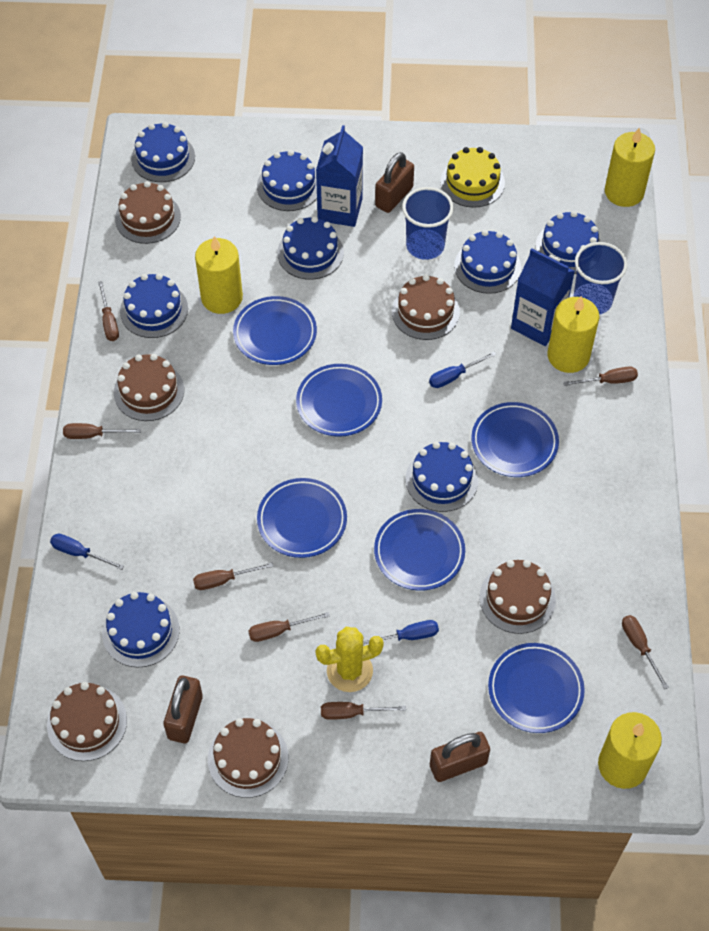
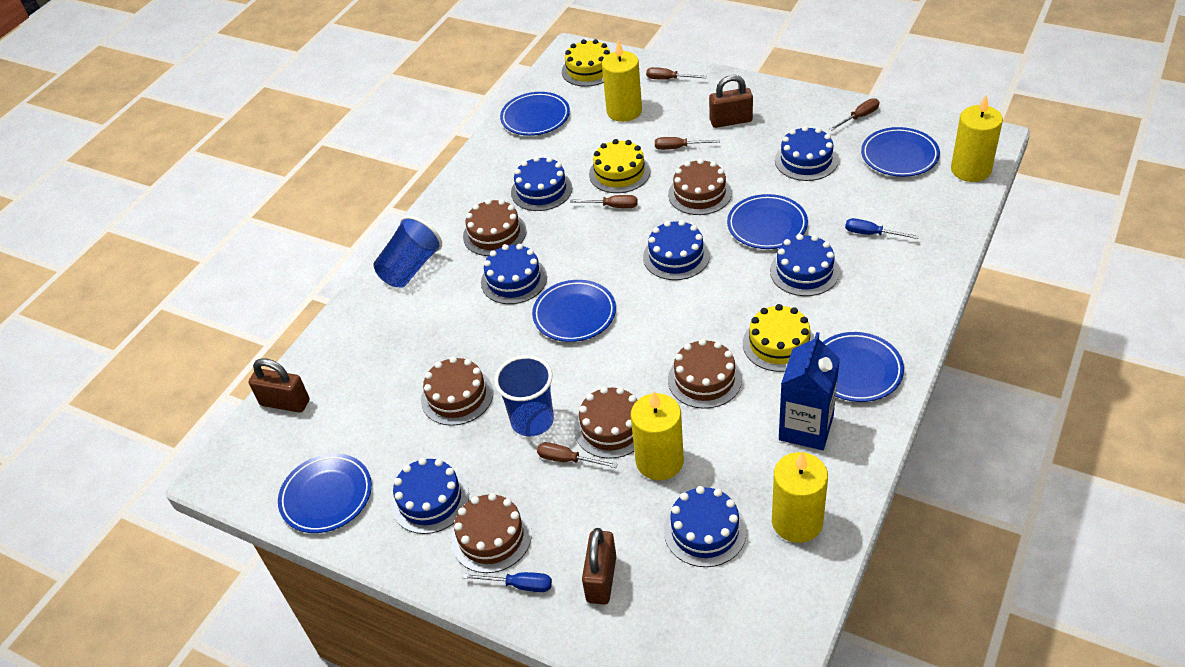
blue cake: 8 -> 7
blue carton: 2 -> 1
blue screwdriver: 3 -> 2
brown screwdriver: 7 -> 5
yellow cactus: 1 -> 0
yellow cake: 1 -> 3

